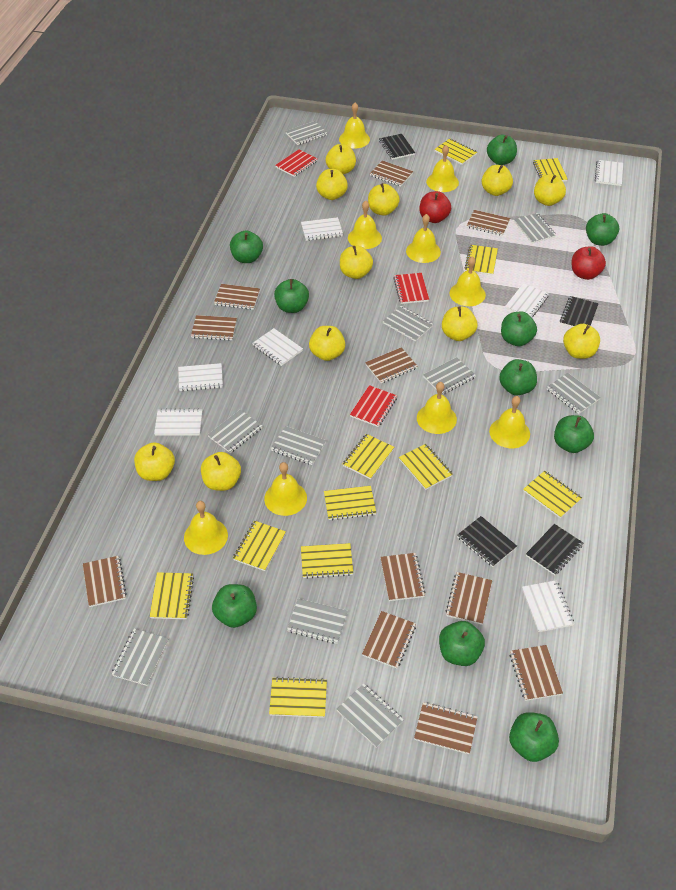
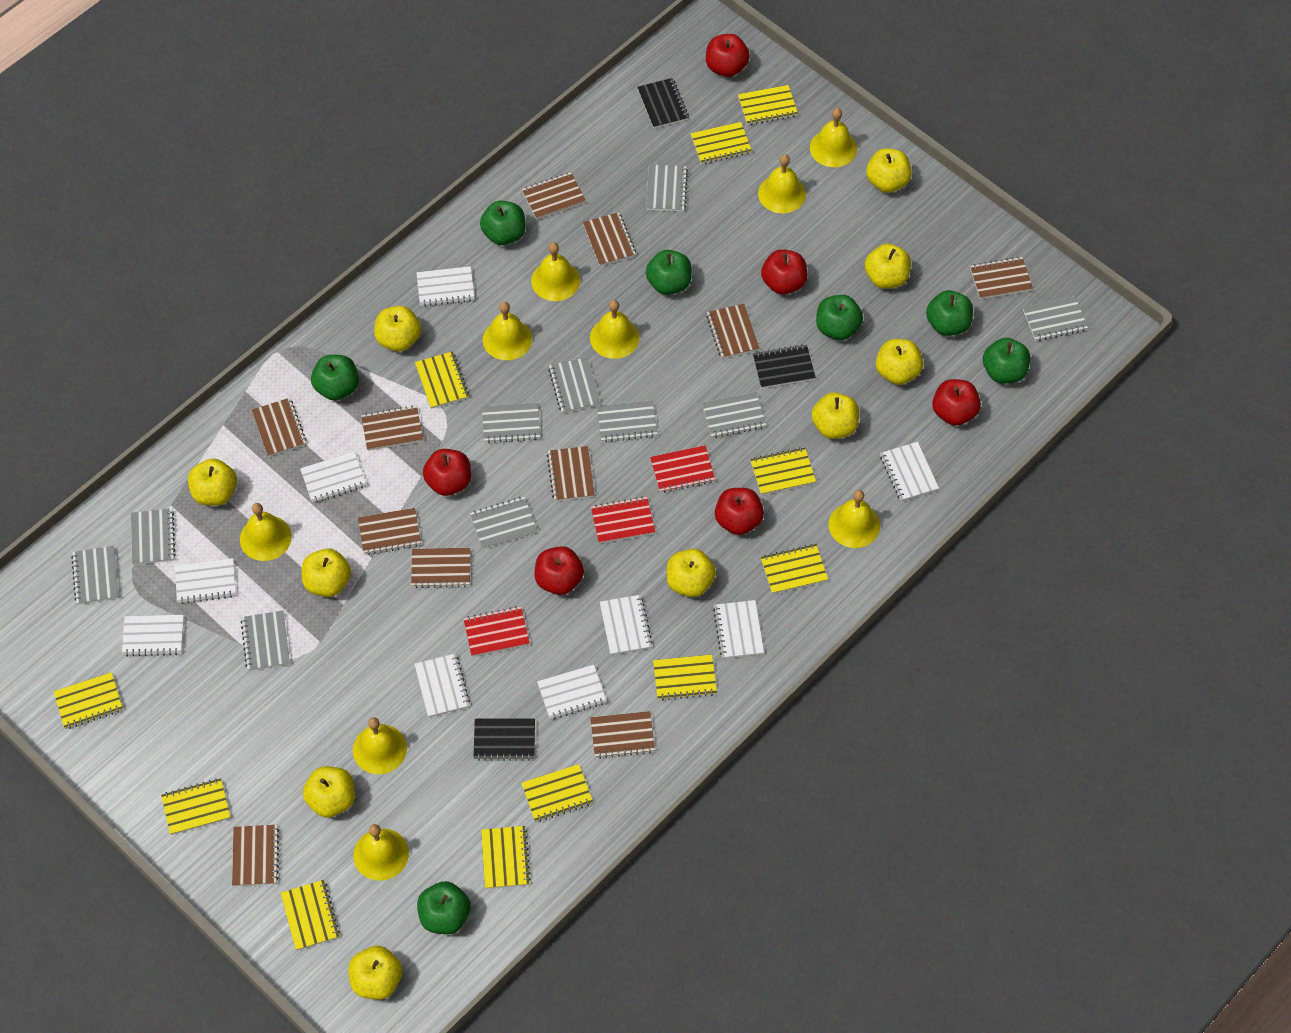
black notebook: 4 -> 3
green apple: 10 -> 7
red apple: 2 -> 6
white notebook: 7 -> 9
yellow apple: 11 -> 10

